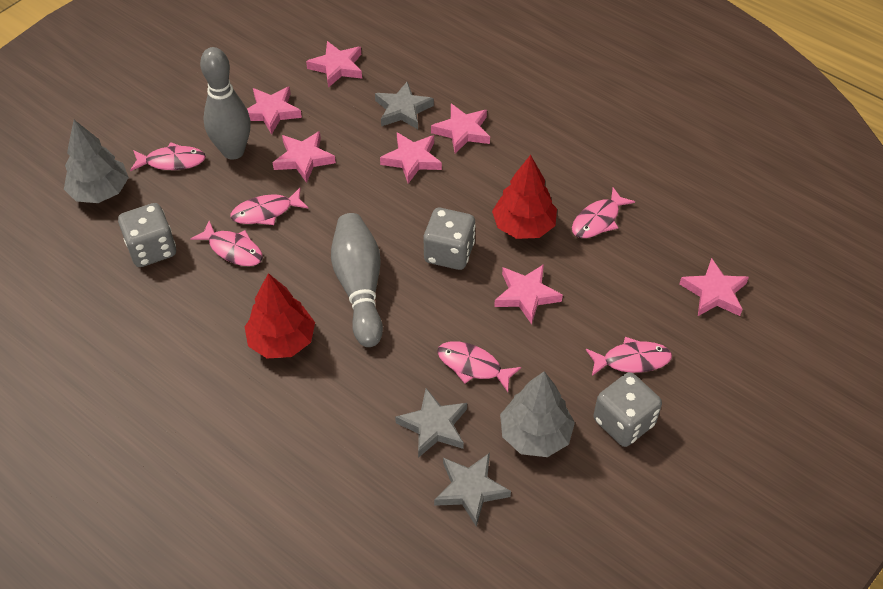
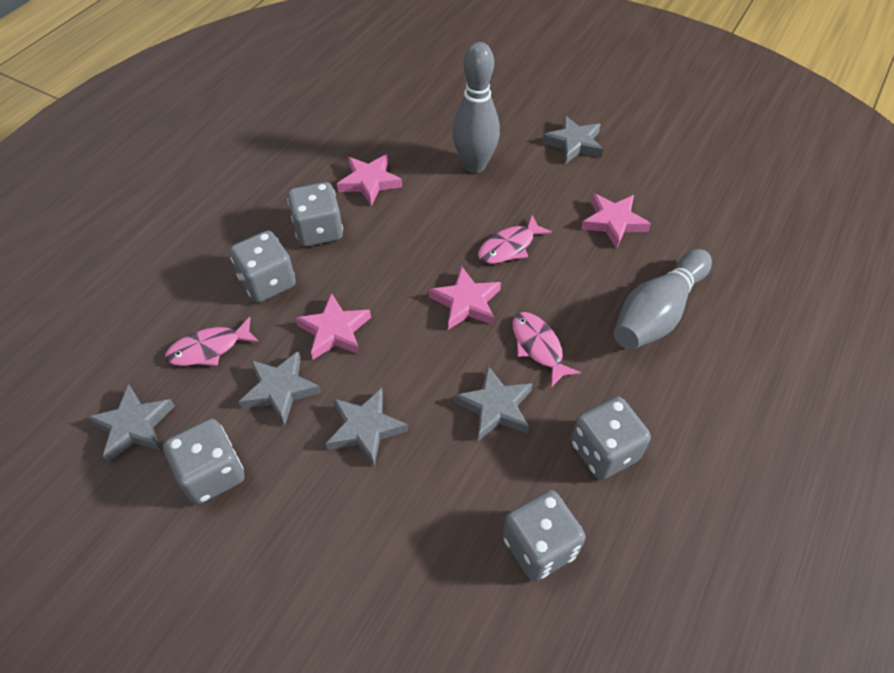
grey dice: 3 -> 5
grey star: 3 -> 5
grey tree: 2 -> 0
pink fish: 6 -> 3
pink star: 7 -> 4
red tree: 2 -> 0

